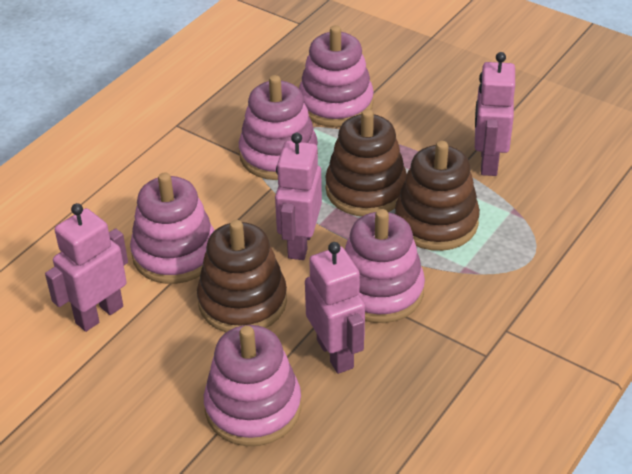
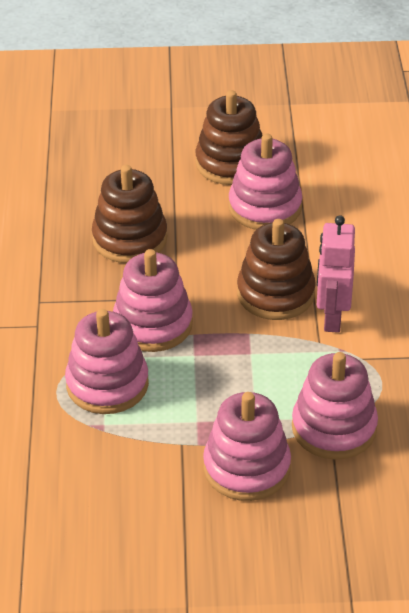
pink robot: 4 -> 1

